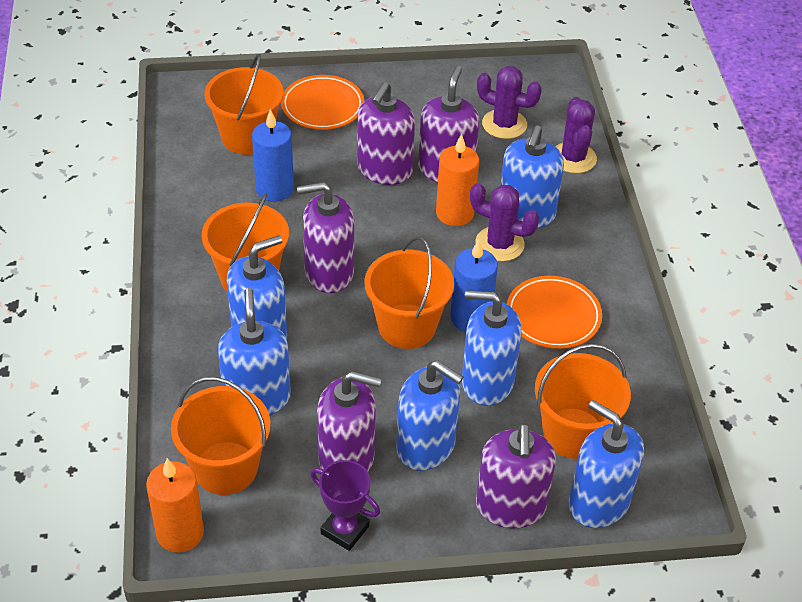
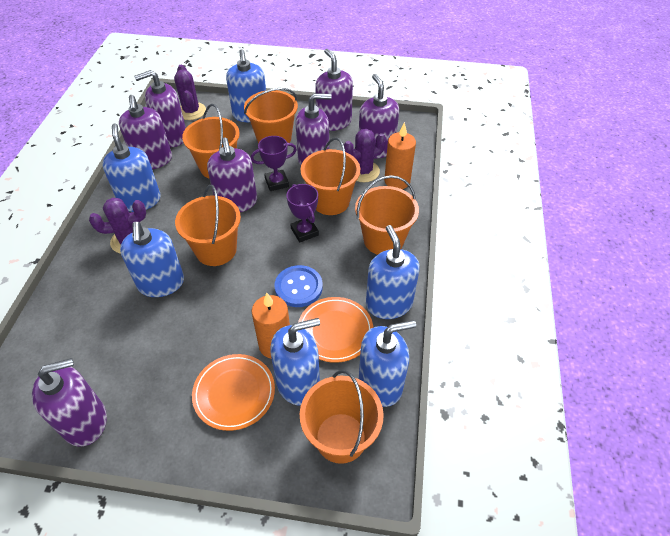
blue button: 0 -> 1
blue candle: 2 -> 0
orange bucket: 5 -> 6
purple soap dispenser: 5 -> 7
purple trophy: 1 -> 2

